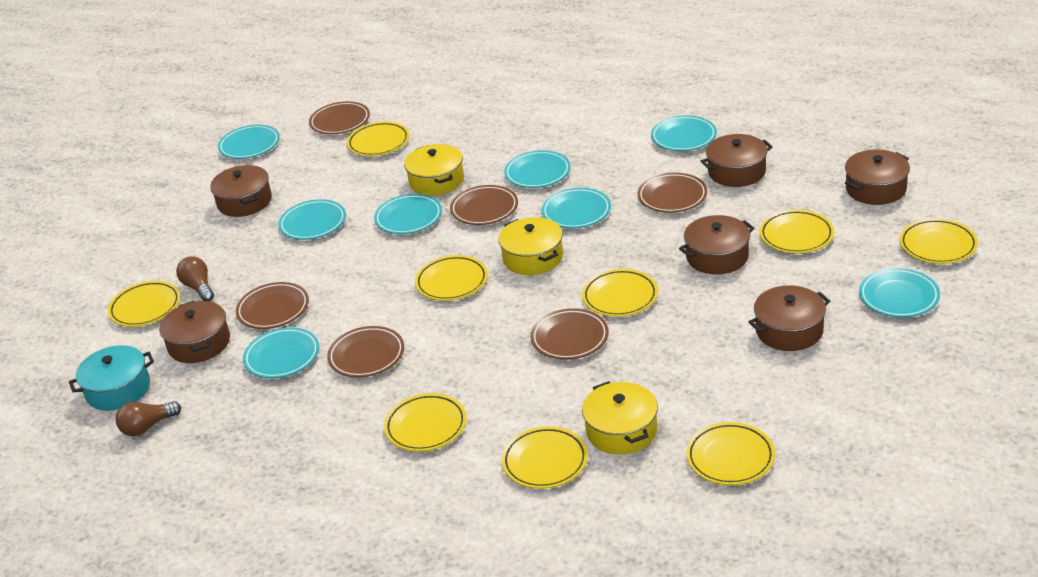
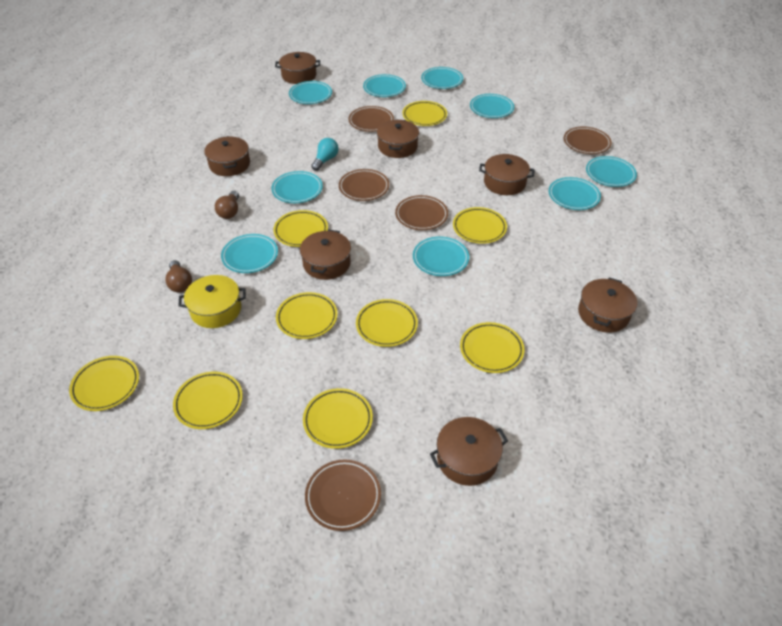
brown plate: 6 -> 5
brown pot: 6 -> 7
turquoise light bulb: 0 -> 1
turquoise plate: 8 -> 9
turquoise pot: 1 -> 0
yellow pot: 3 -> 1

